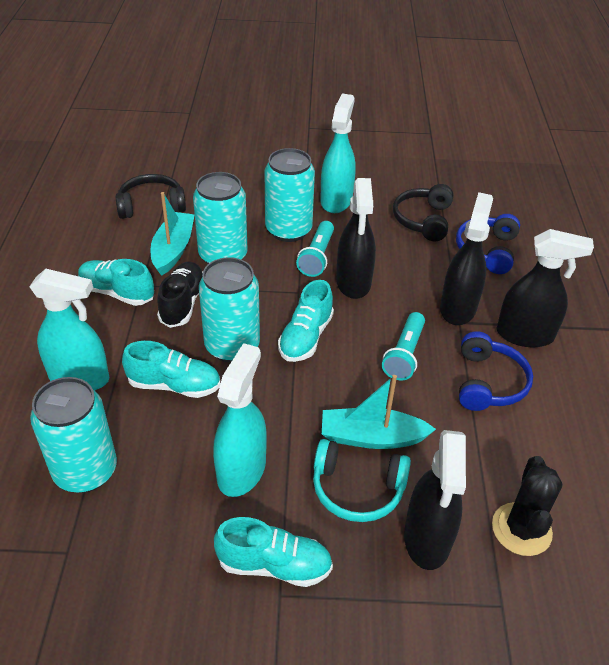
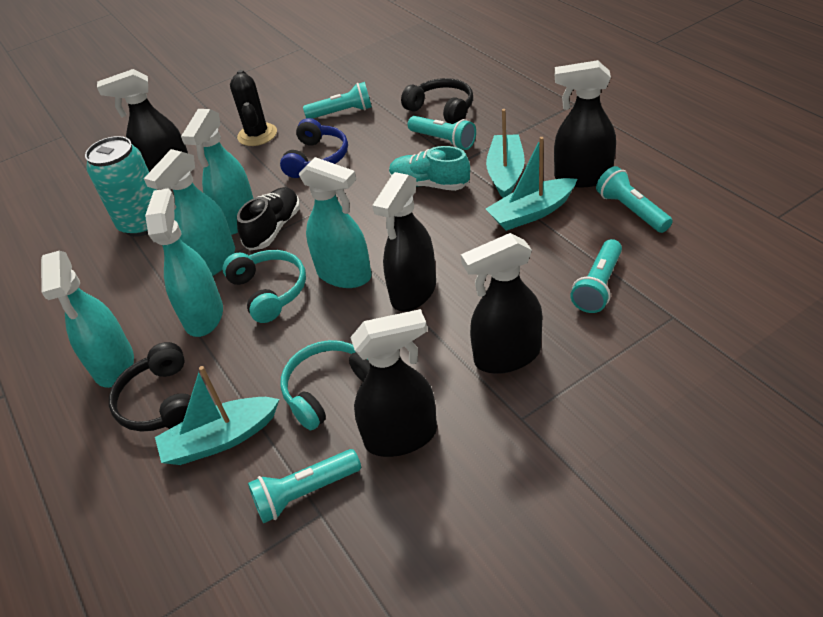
black spray bottle: 4 -> 5
blue headphones: 2 -> 1
turquoise boat: 2 -> 3
turquoise can: 4 -> 1
turquoise flashlight: 2 -> 5
turquoise headphones: 1 -> 2
turquoise shoe: 4 -> 1
turquoise spray bottle: 3 -> 5

